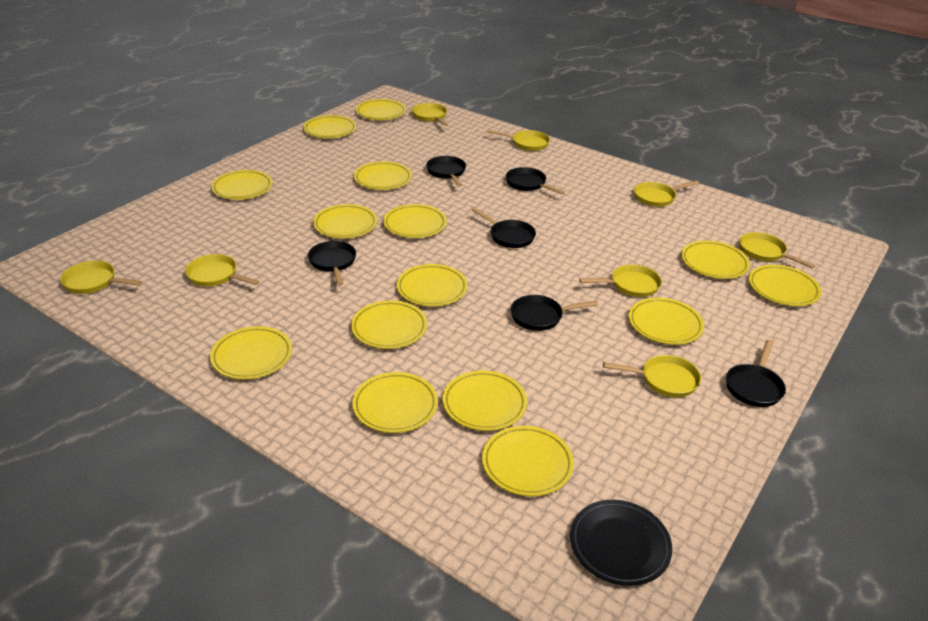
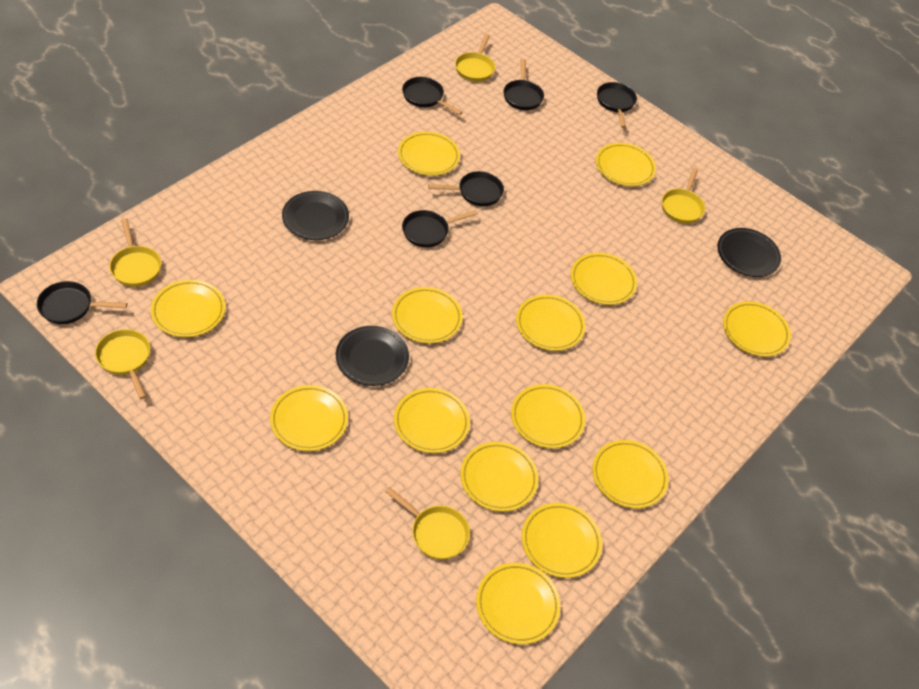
black plate: 1 -> 3
yellow pan: 8 -> 5
yellow plate: 15 -> 14

